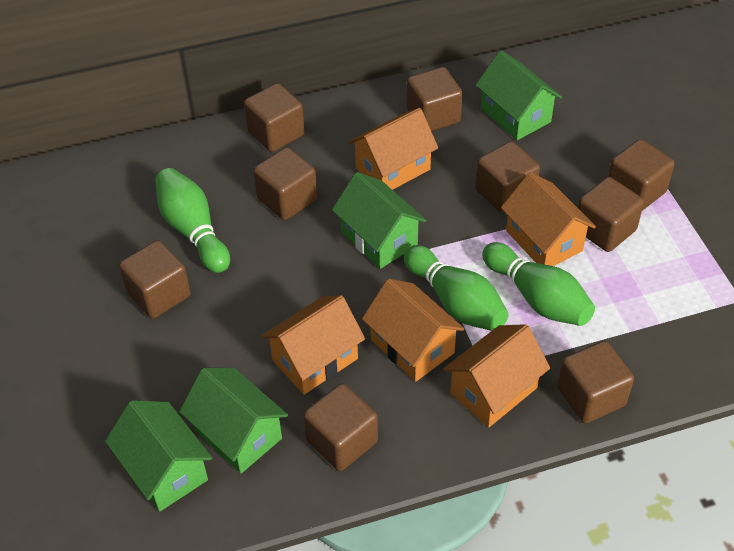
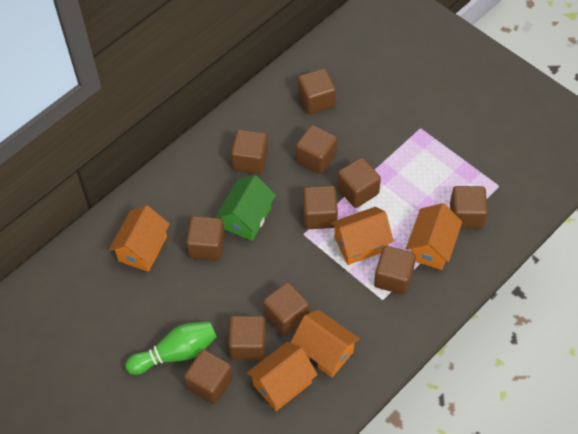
brown cube: 9 -> 11
green bowling pin: 3 -> 1
green house: 4 -> 1

